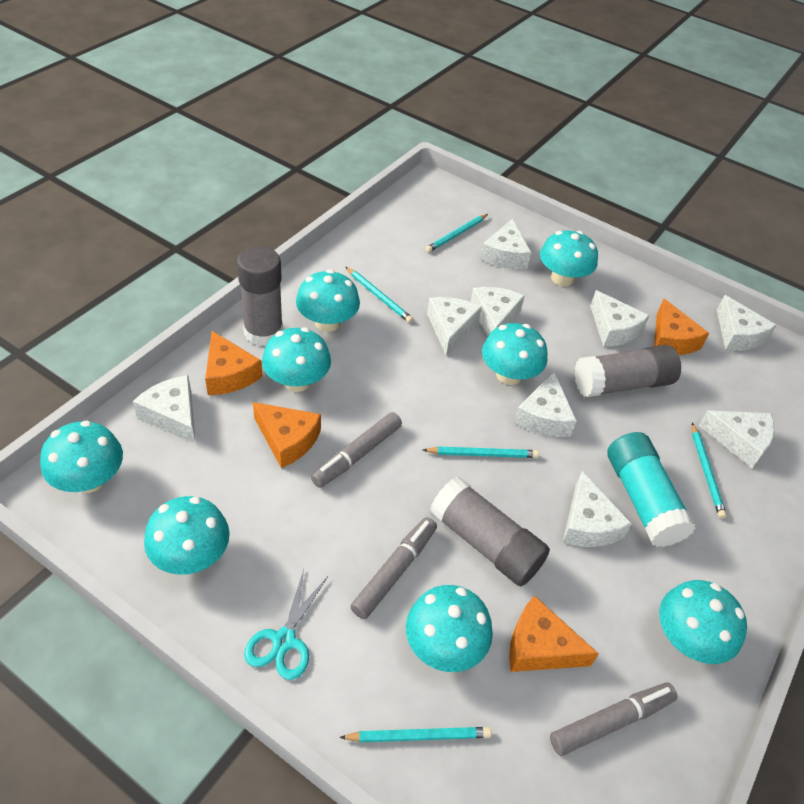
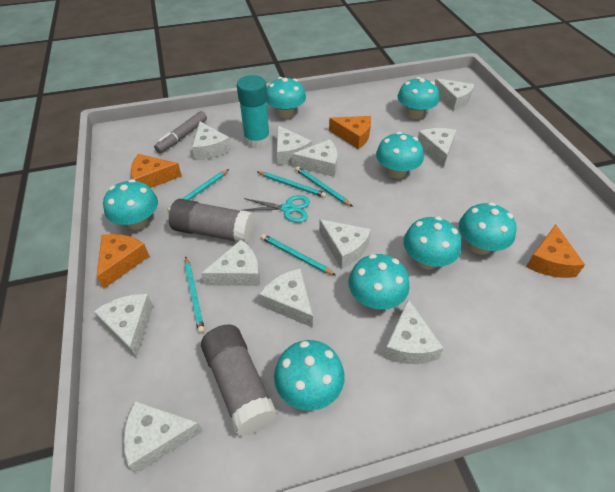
grey glue stick: 3 -> 2
grey marker: 3 -> 1
white cheese: 9 -> 11

